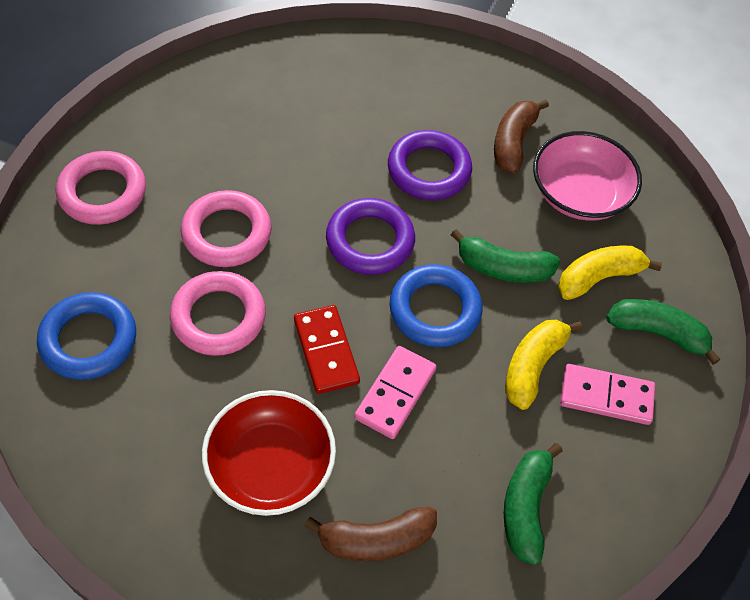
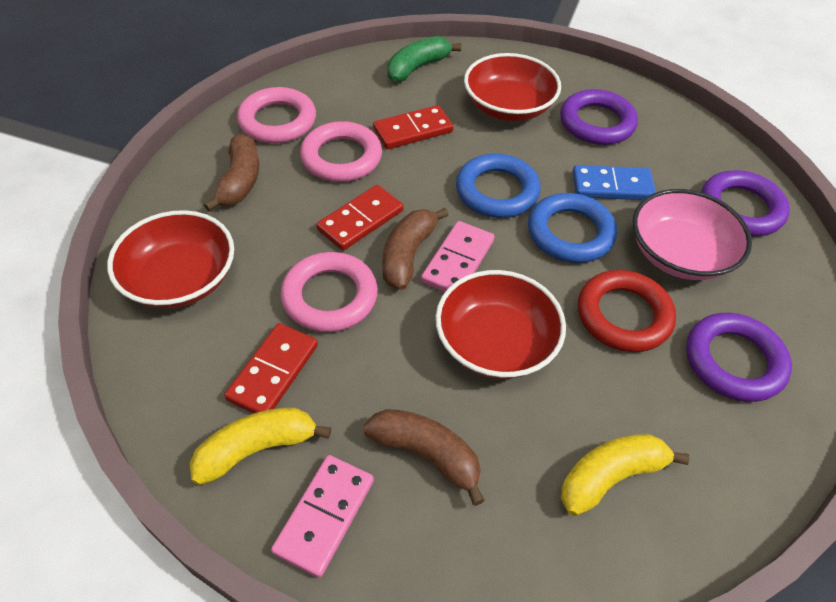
blue domino: 0 -> 1
brown banana: 2 -> 3
green banana: 3 -> 1
purple ring: 2 -> 3
red bowl: 1 -> 3
red domino: 1 -> 3
red ring: 0 -> 1

